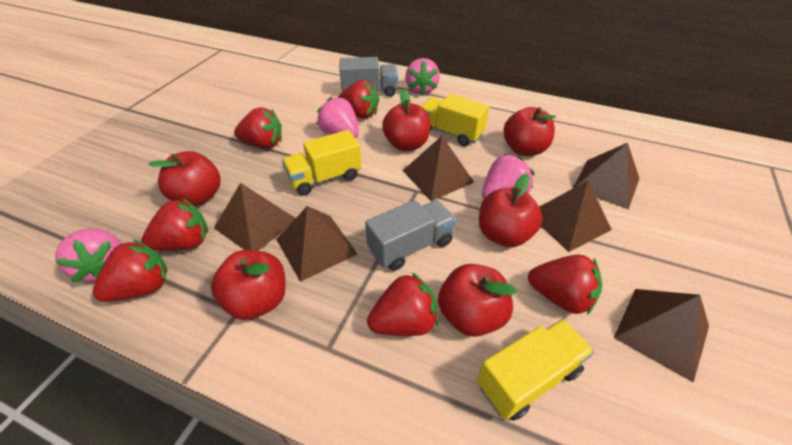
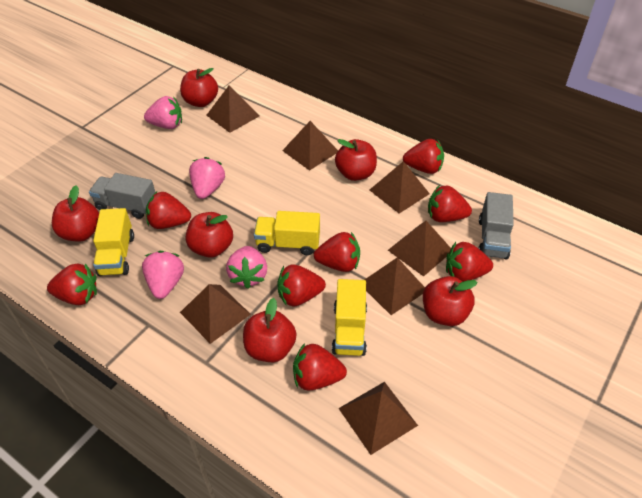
brown pyramid: 6 -> 7
red strawberry: 6 -> 8

